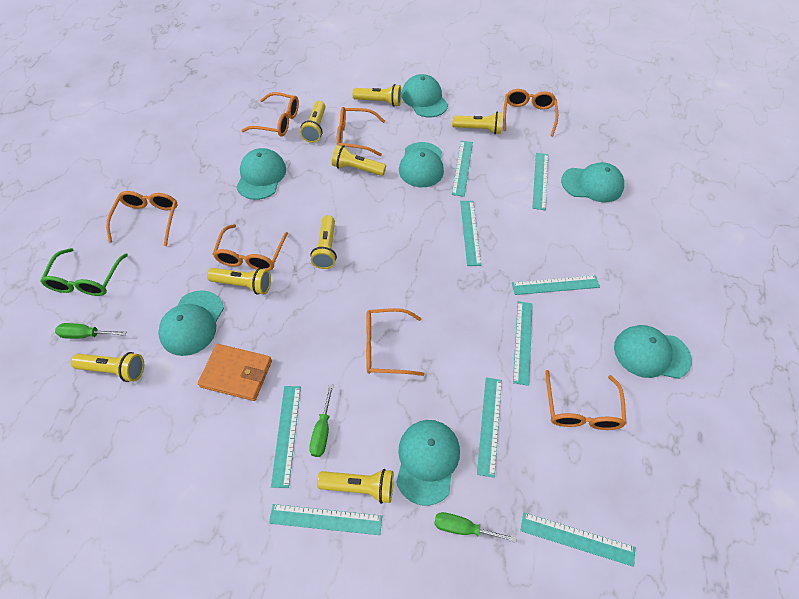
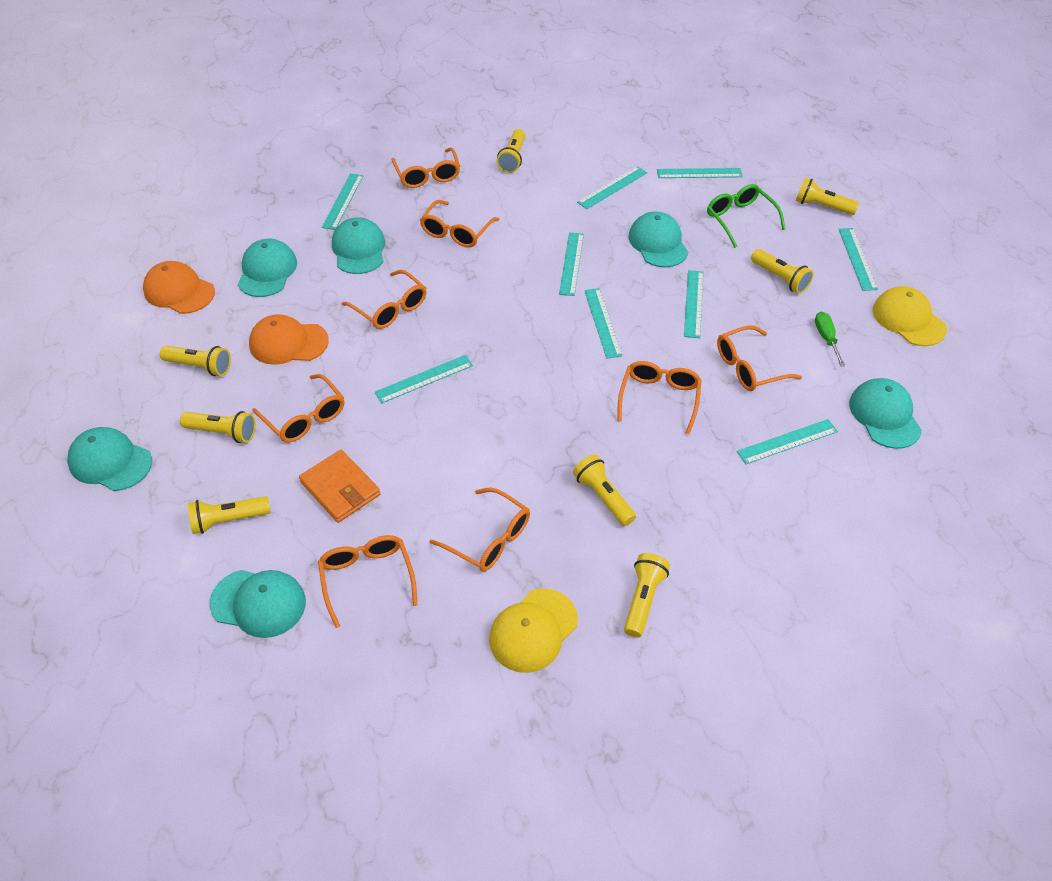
green screwdriver: 3 -> 1
orange cap: 0 -> 2
orange glasses: 7 -> 8
turquoise cap: 7 -> 6
yellow cap: 0 -> 2

